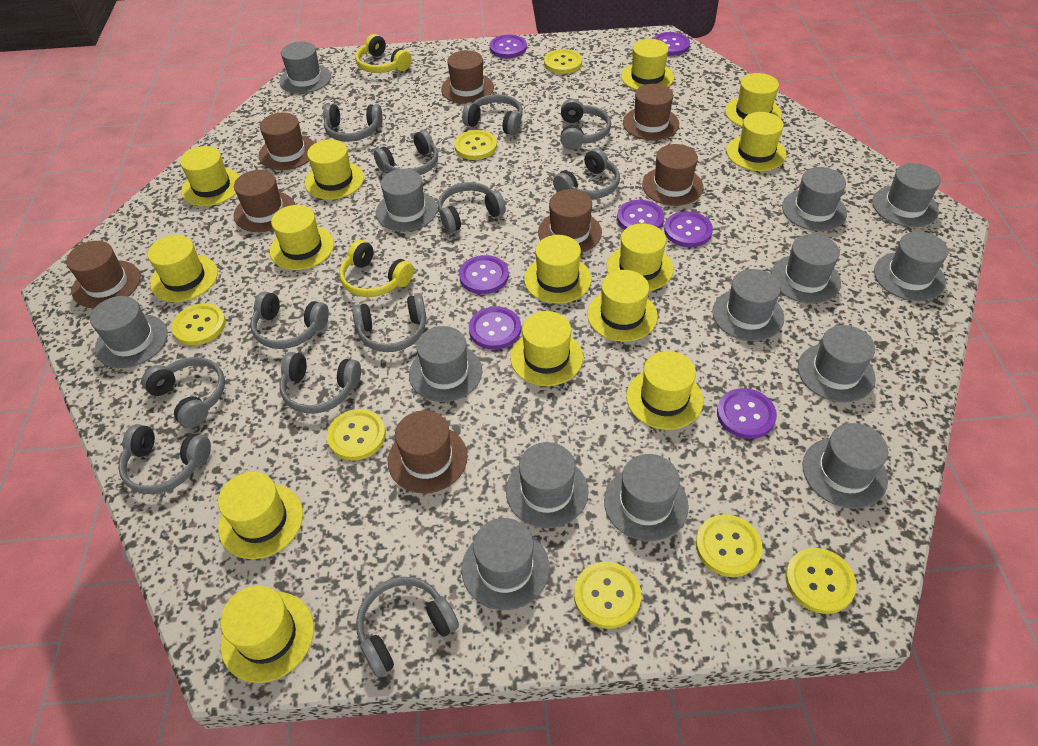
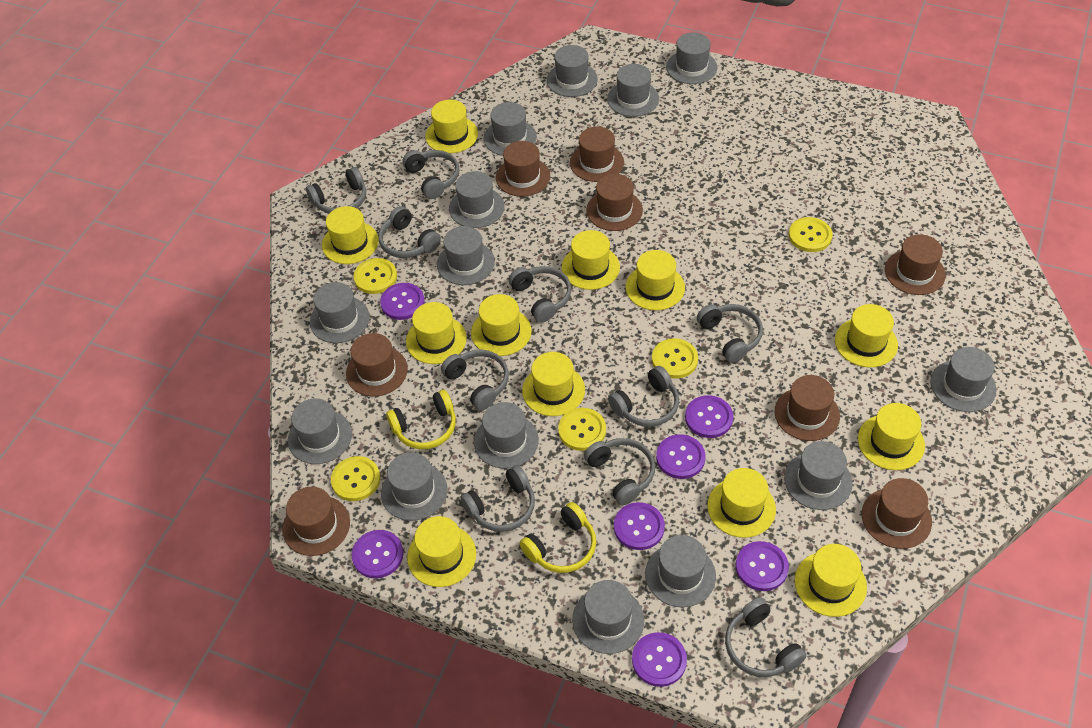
grey headphones: 12 -> 10
yellow button: 7 -> 5
yellow hat: 14 -> 12

